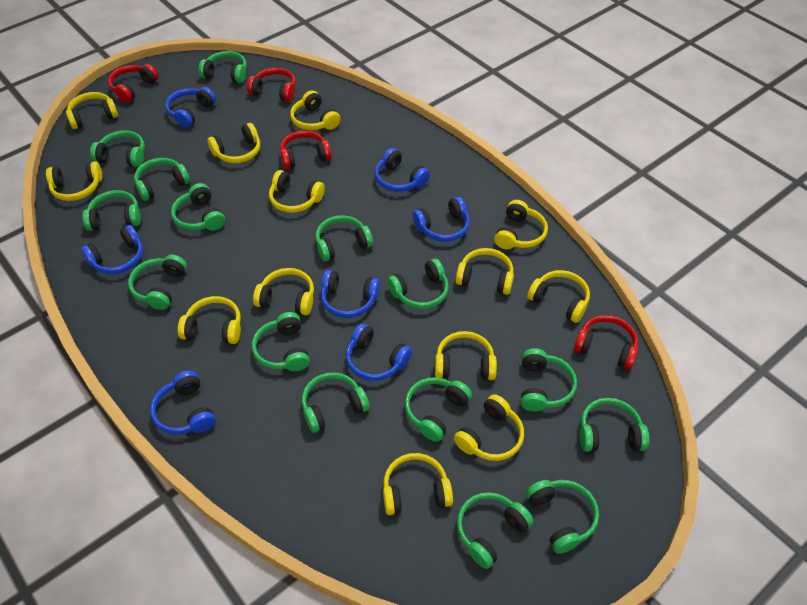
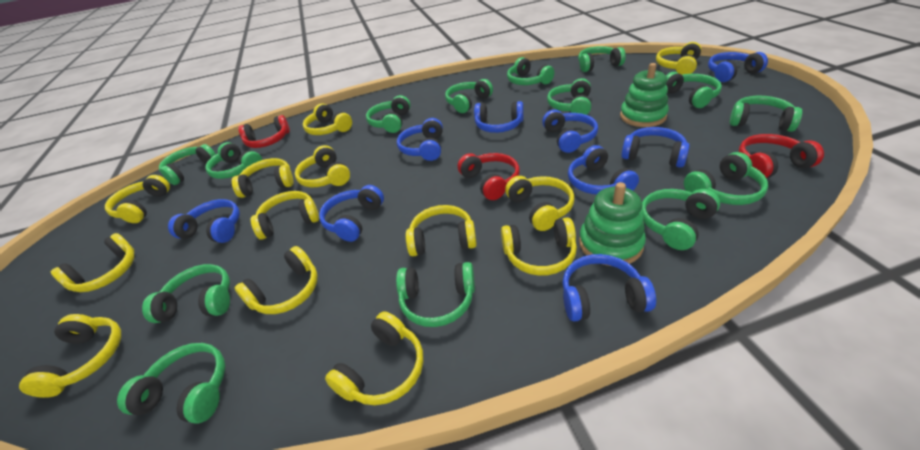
blue headphones: 7 -> 9
green headphones: 15 -> 14
green stacking toy: 0 -> 2
red headphones: 4 -> 3

